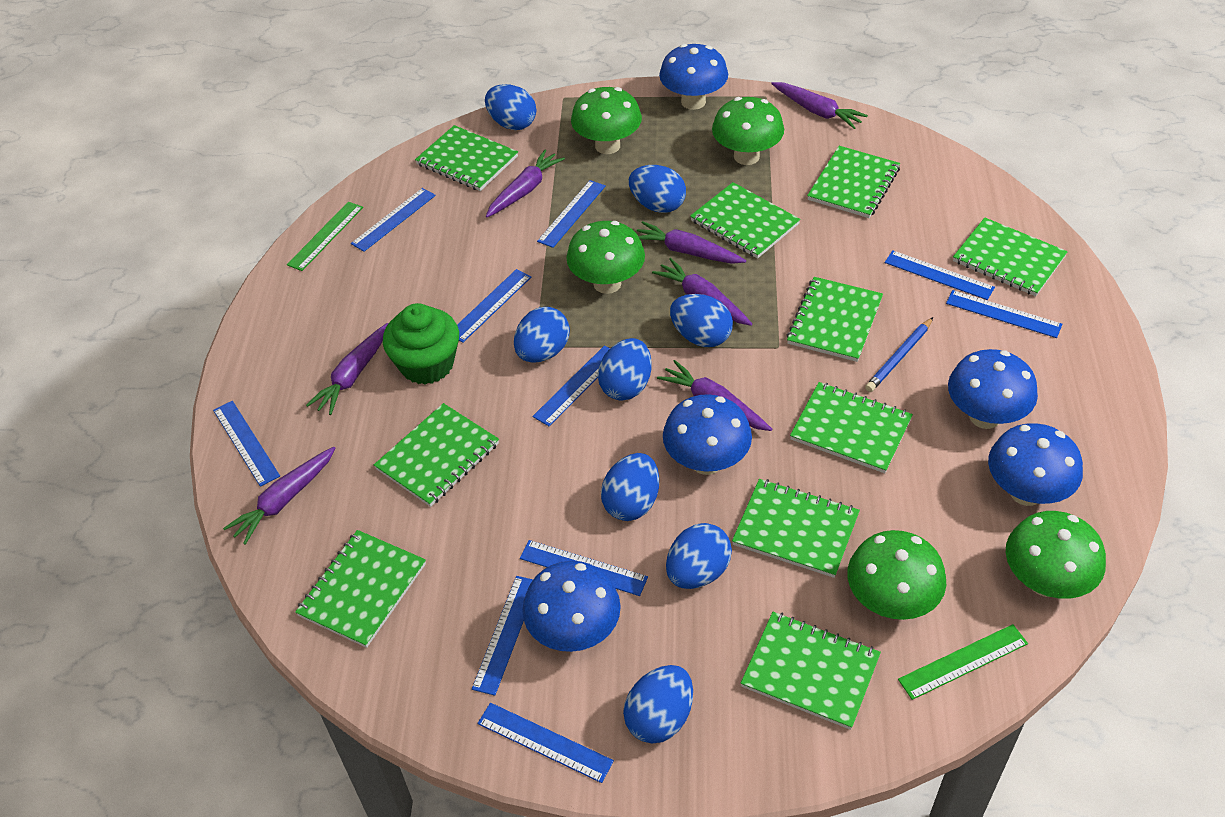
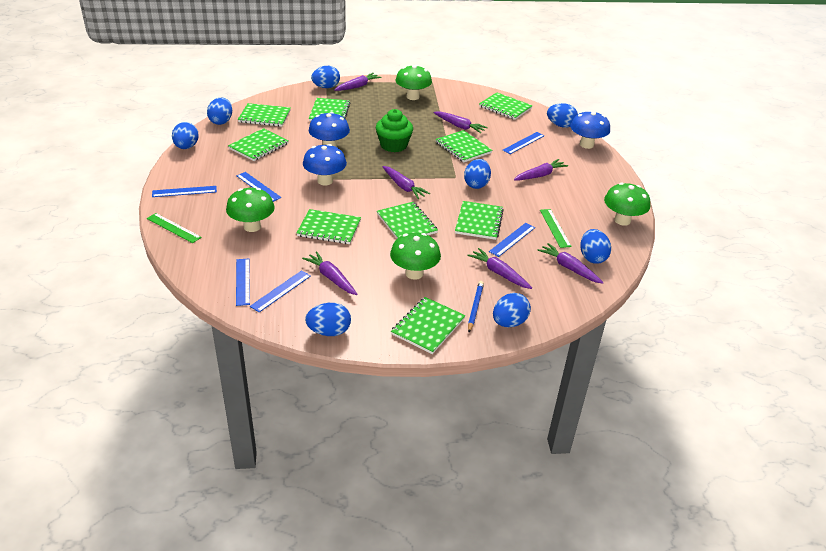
blue mushroom: 5 -> 3
blue ruler: 10 -> 6
green mushroom: 5 -> 4
green notebook: 10 -> 9

